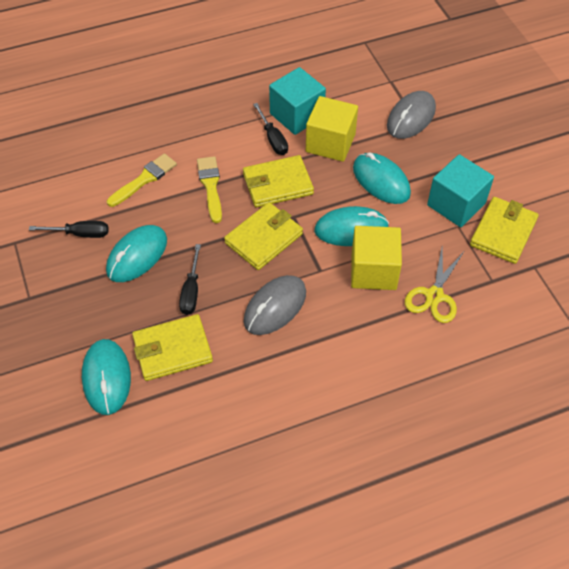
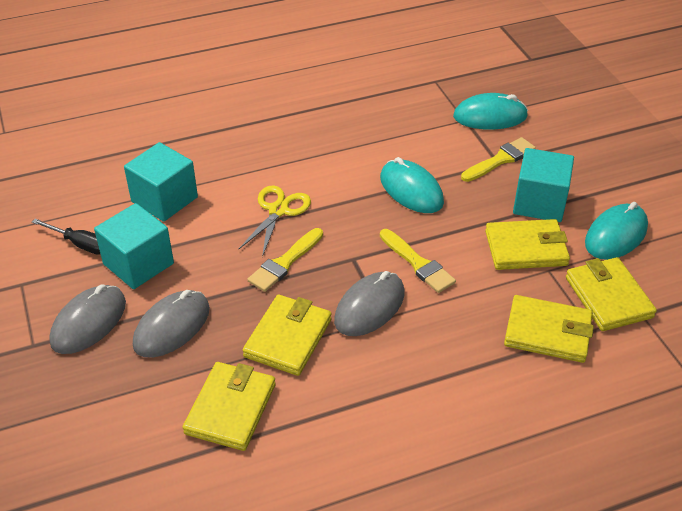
black screwdriver: 3 -> 1
grey mouse: 2 -> 3
turquoise cube: 2 -> 3
turquoise mouse: 4 -> 3
yellow brush: 2 -> 3
yellow cube: 2 -> 0
yellow wallet: 4 -> 5

